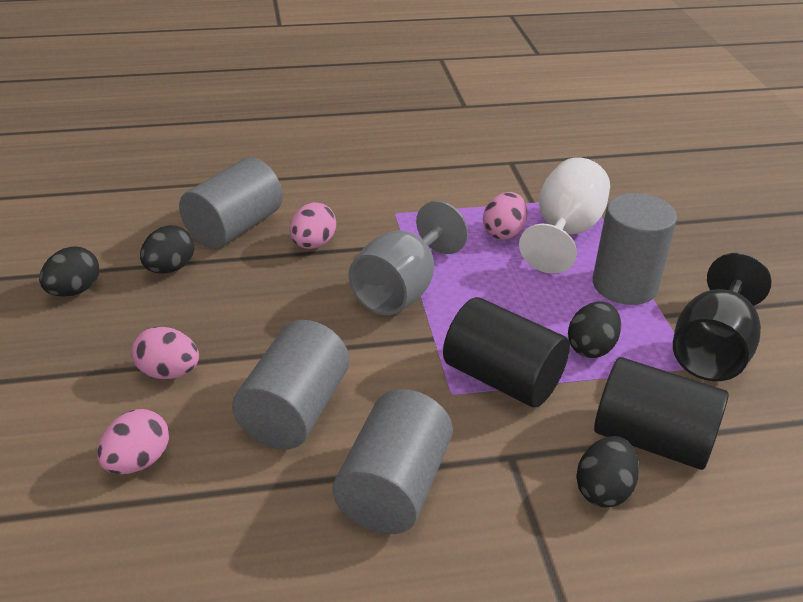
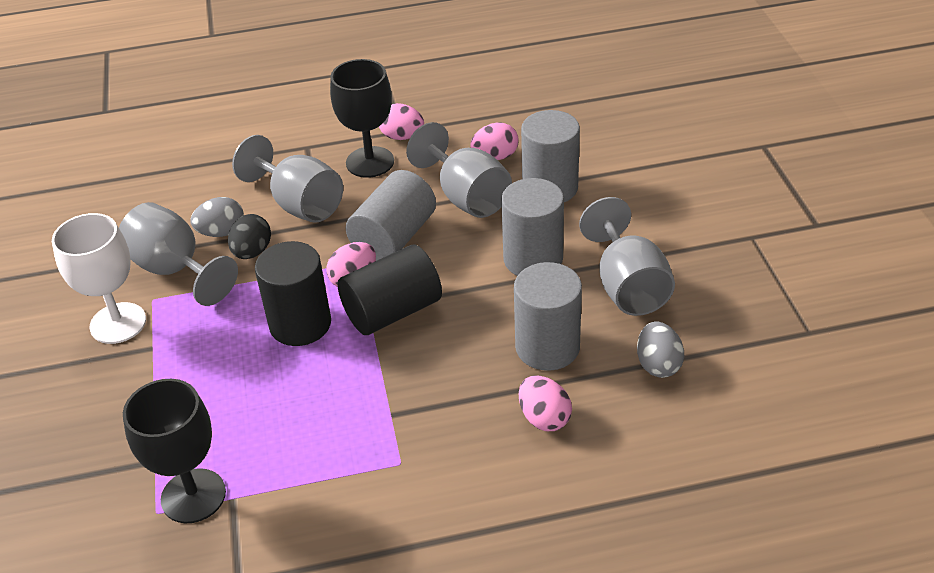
black egg: 4 -> 1
black goblet: 1 -> 2
grey egg: 0 -> 2
grey goblet: 1 -> 4

